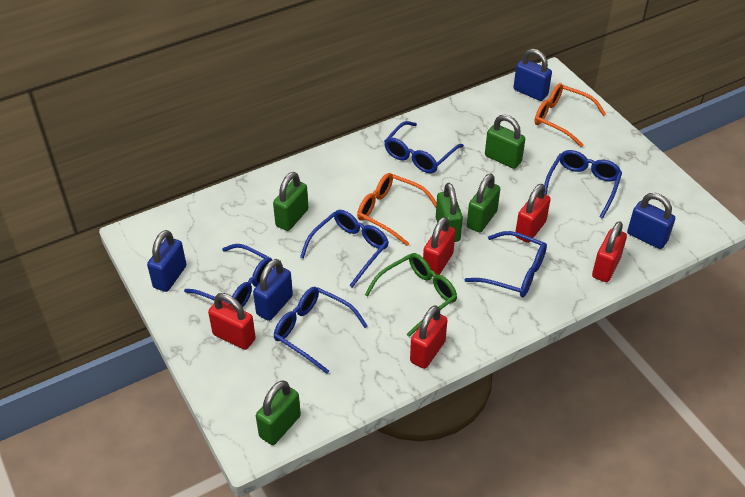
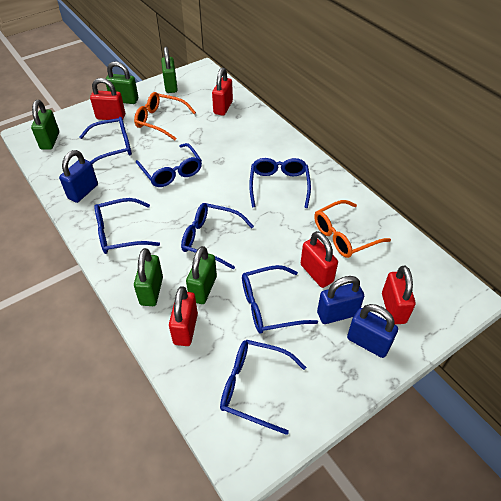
blue glasses: 6 -> 7
blue padlock: 4 -> 3
green glasses: 1 -> 0

